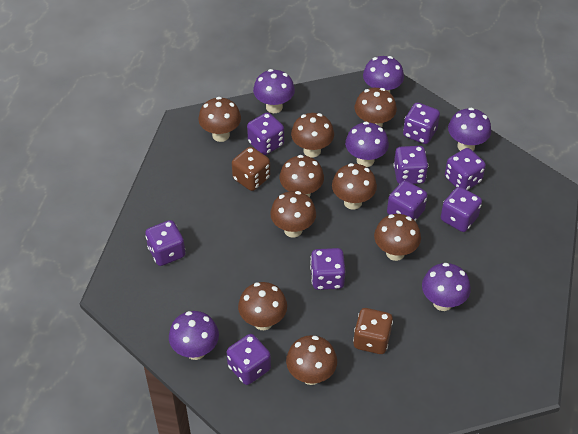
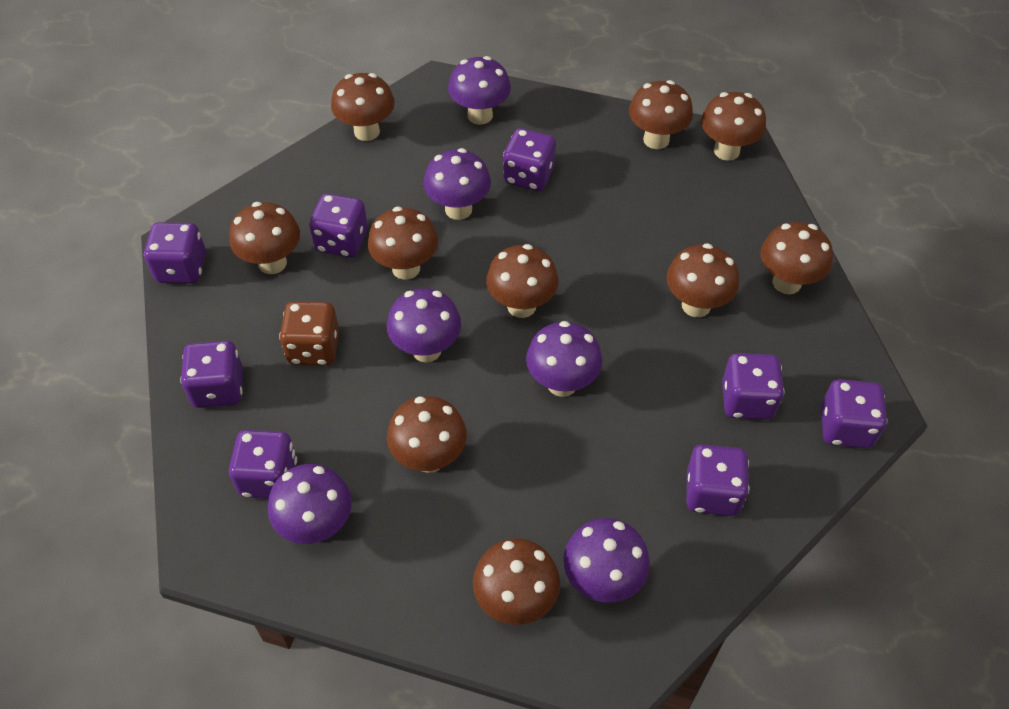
brown dice: 2 -> 1
brown mushroom: 9 -> 10
purple dice: 9 -> 8

